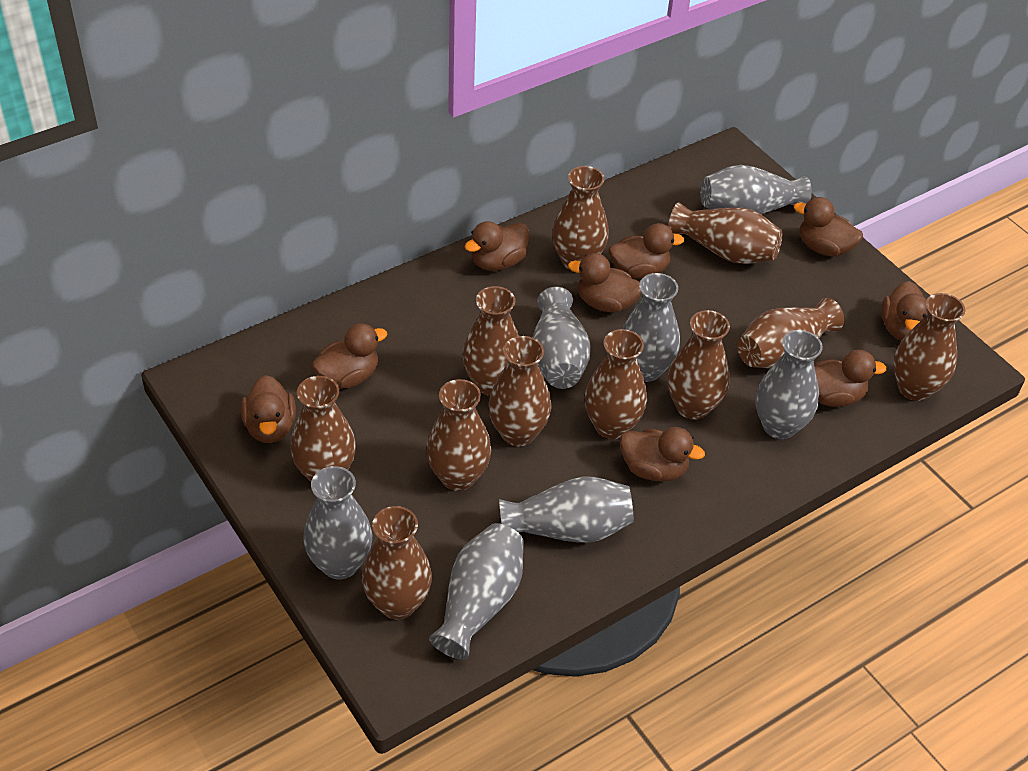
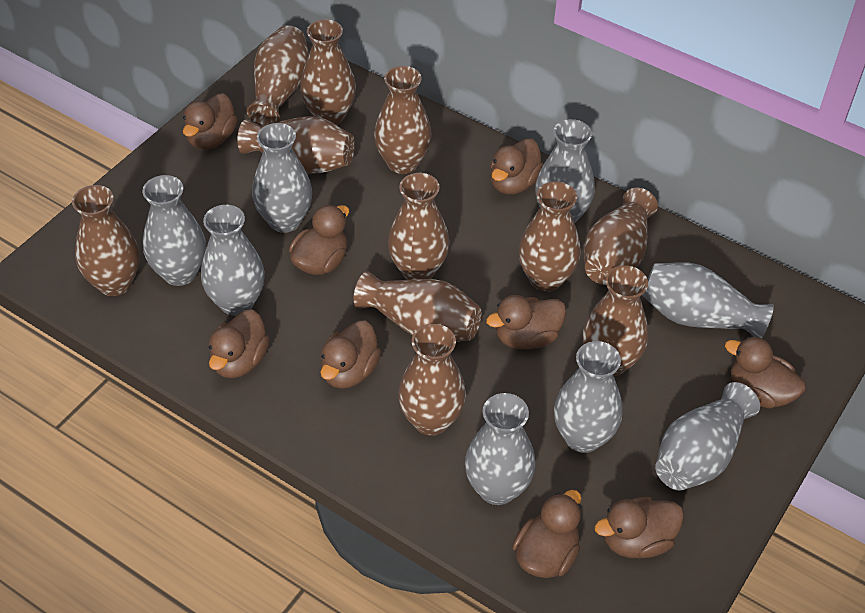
grey vase: 7 -> 8

